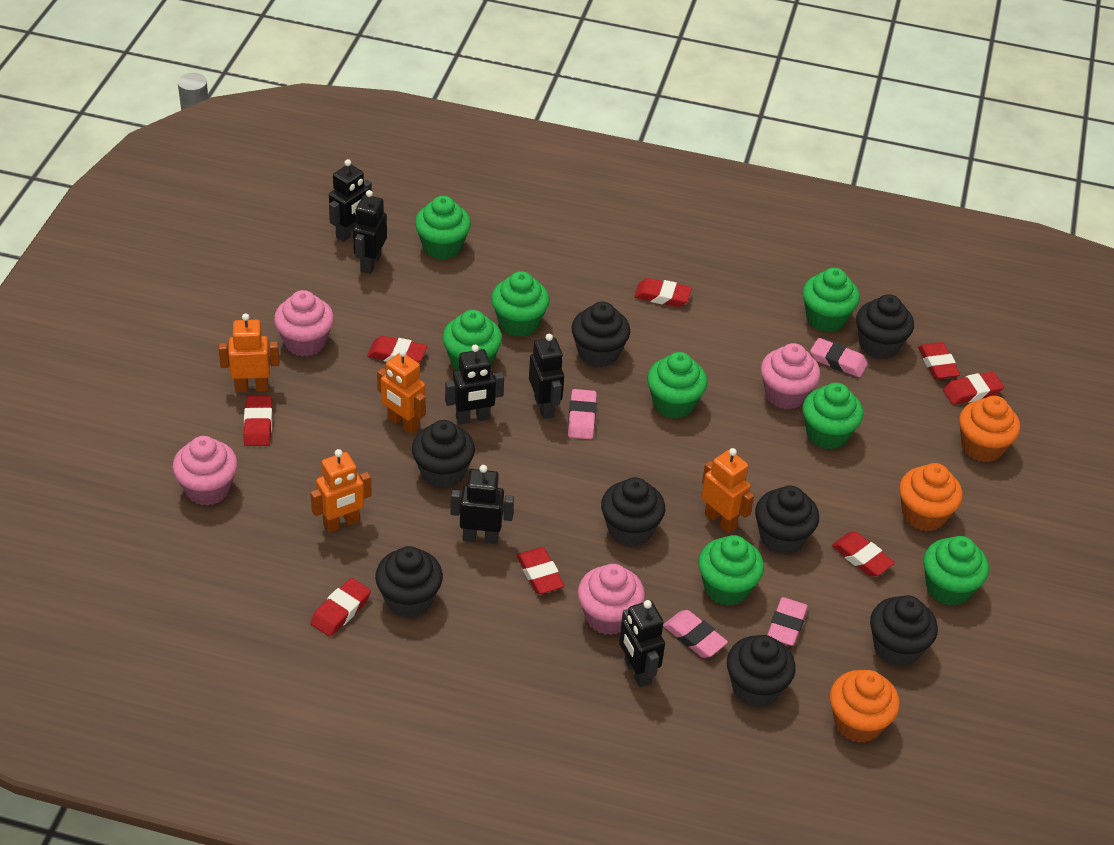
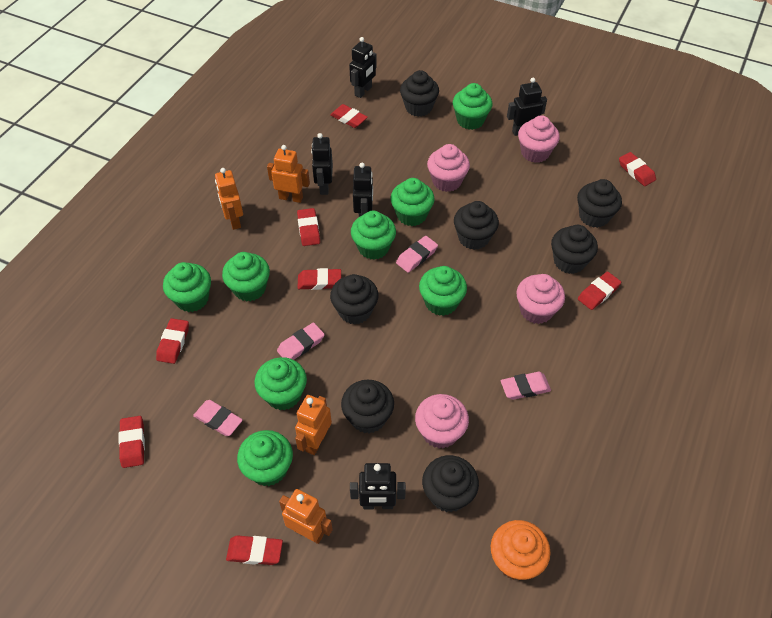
black cupcake: 8 -> 7
black robot: 6 -> 5
orange cupcake: 3 -> 1

